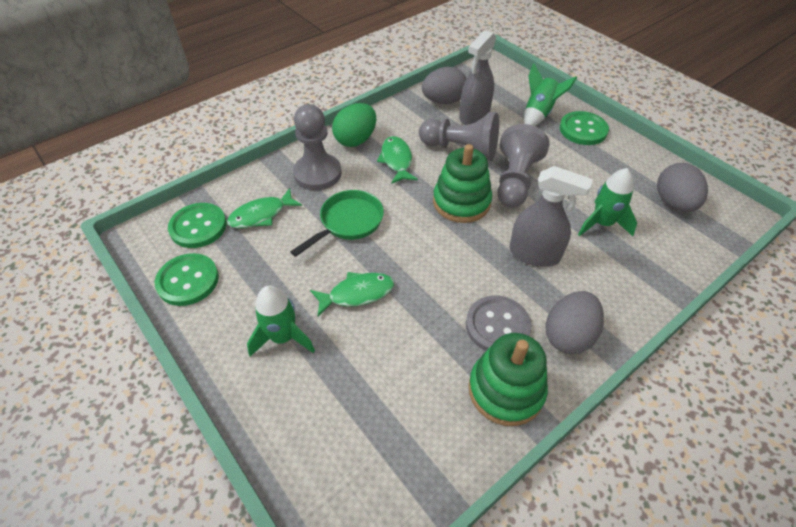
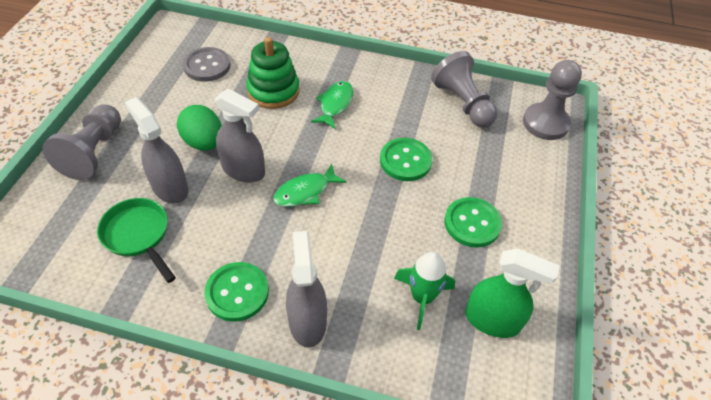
green fish: 3 -> 2
green rocket: 3 -> 1
green spray bottle: 0 -> 1
green stacking toy: 2 -> 1
grey egg: 3 -> 0
grey spray bottle: 2 -> 3

